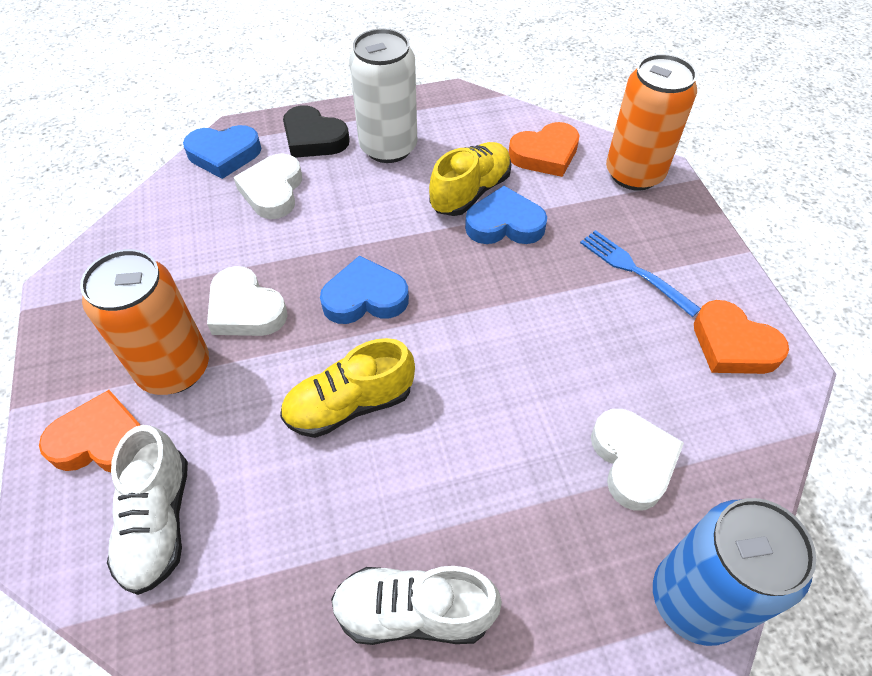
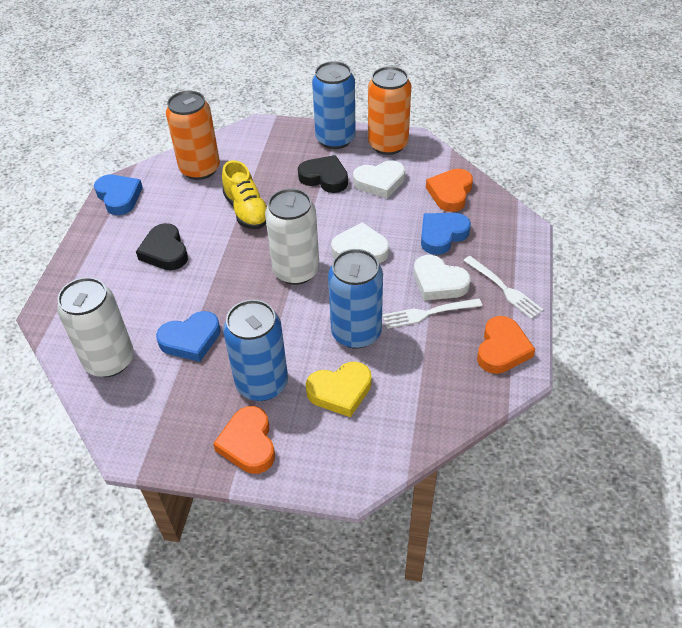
black heart: 1 -> 2
blue can: 1 -> 3
blue fork: 1 -> 0
white can: 1 -> 2
white fork: 0 -> 2
white shoe: 2 -> 0
yellow heart: 0 -> 1
yellow shoe: 2 -> 1

